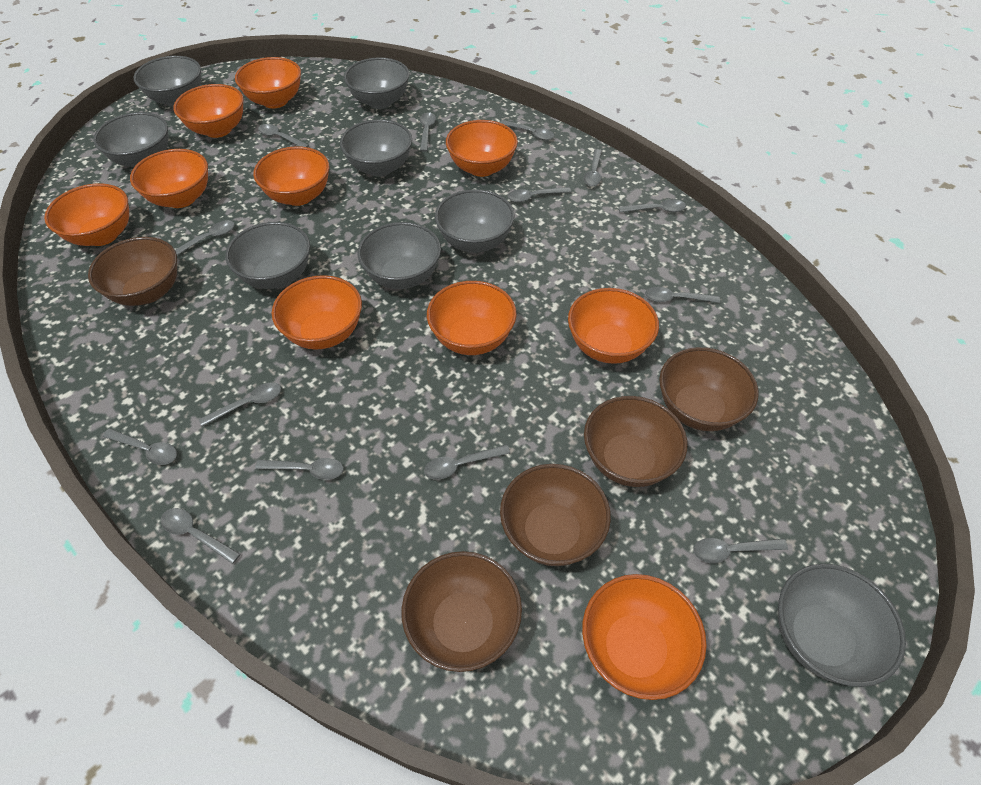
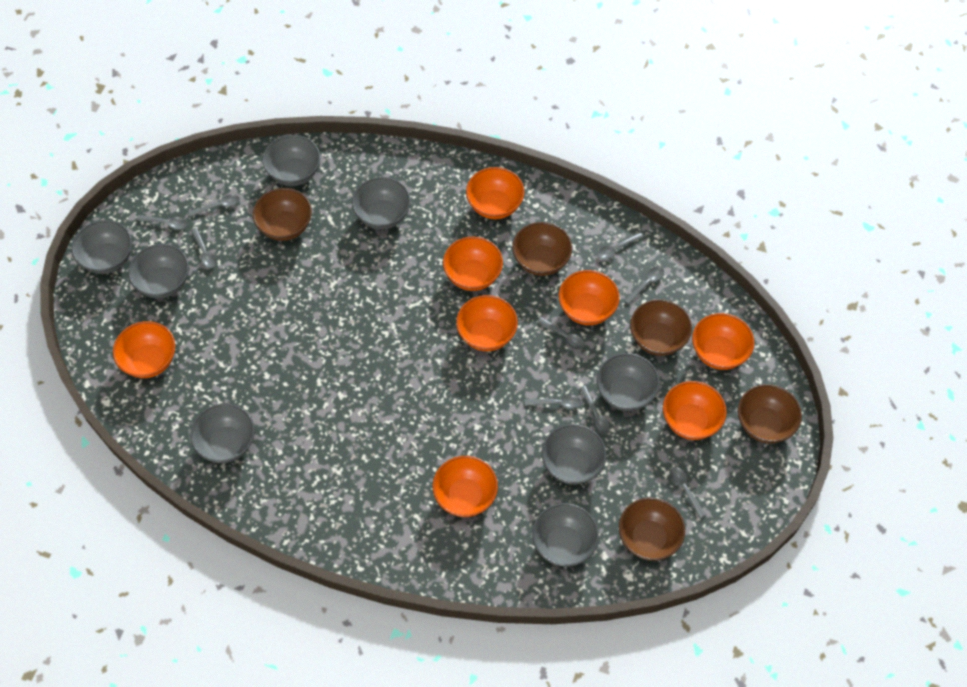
grey spoon: 14 -> 9
orange bowl: 10 -> 8

